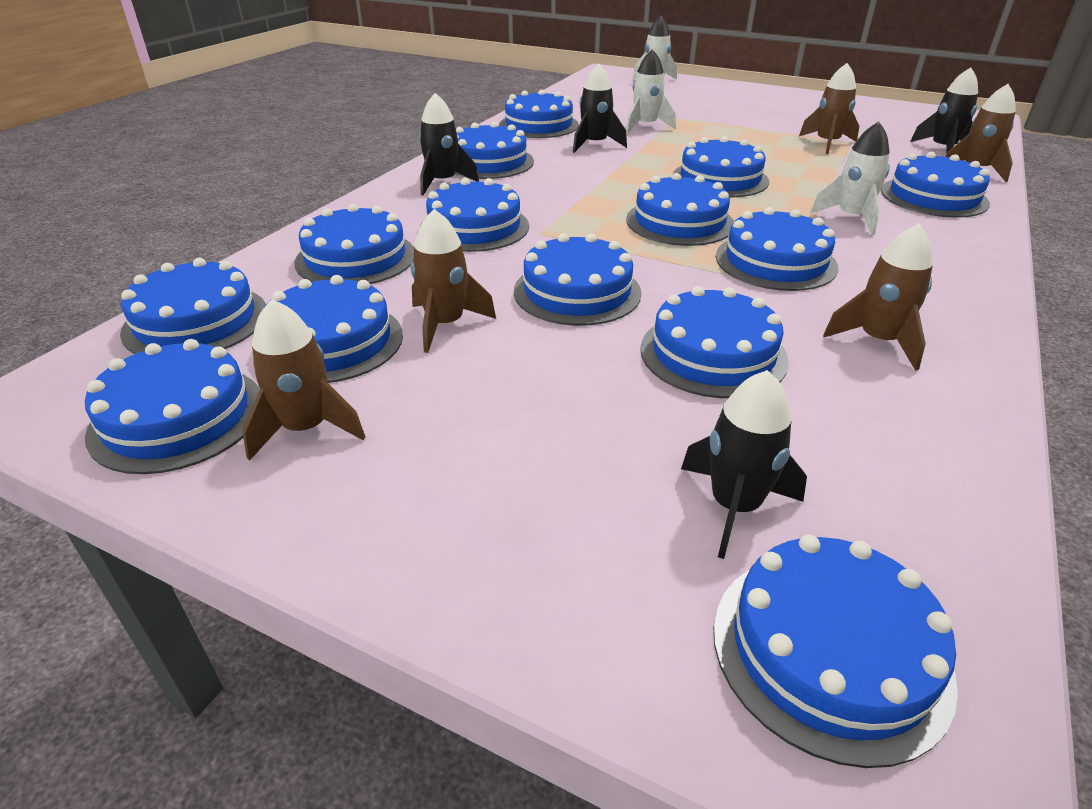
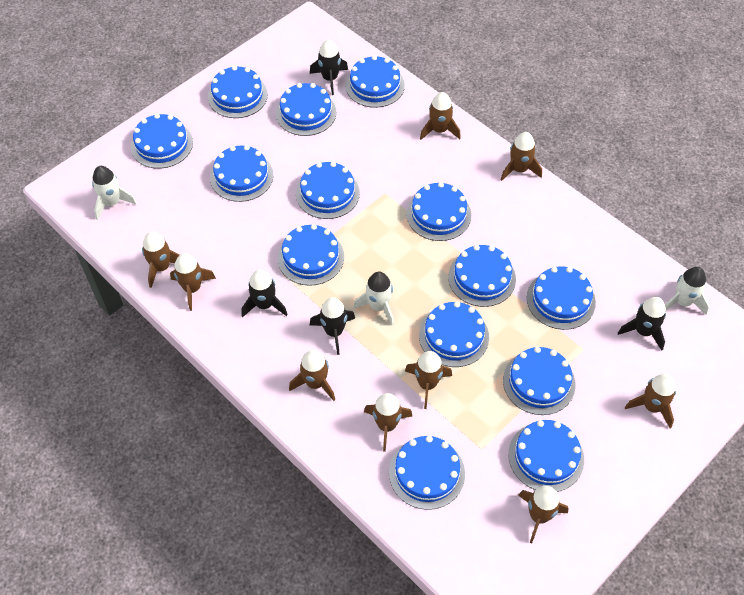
brown rocket: 5 -> 9

